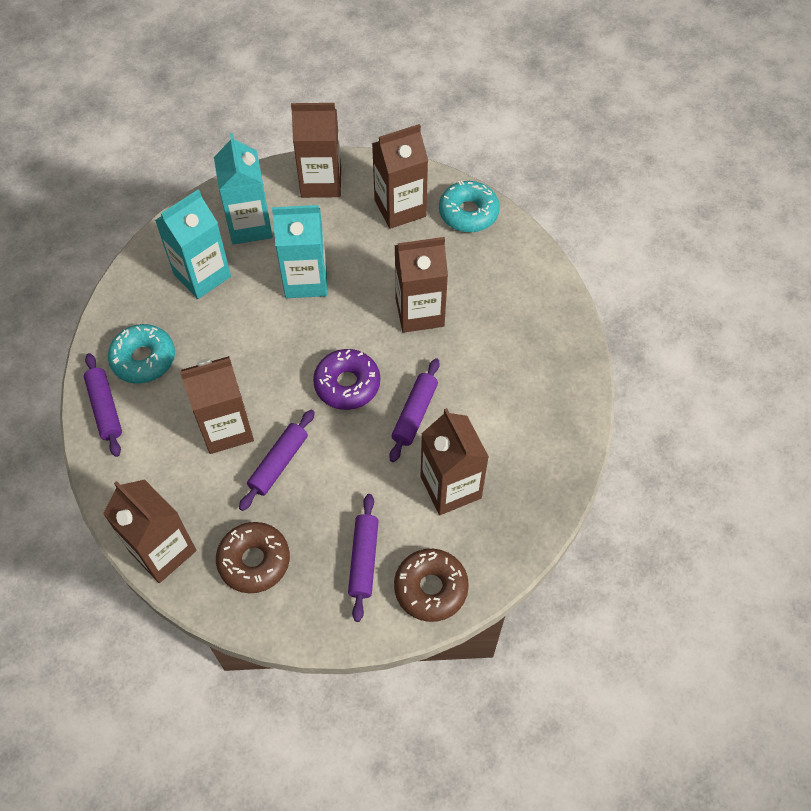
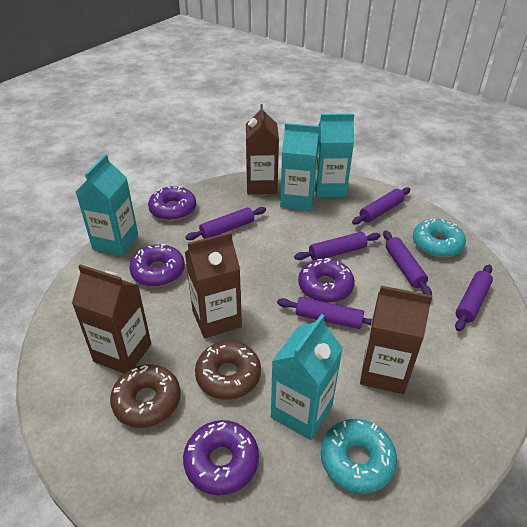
brown carton: 6 -> 4
purple donut: 1 -> 4
purple rolling pin: 4 -> 6
turquoise carton: 3 -> 4

